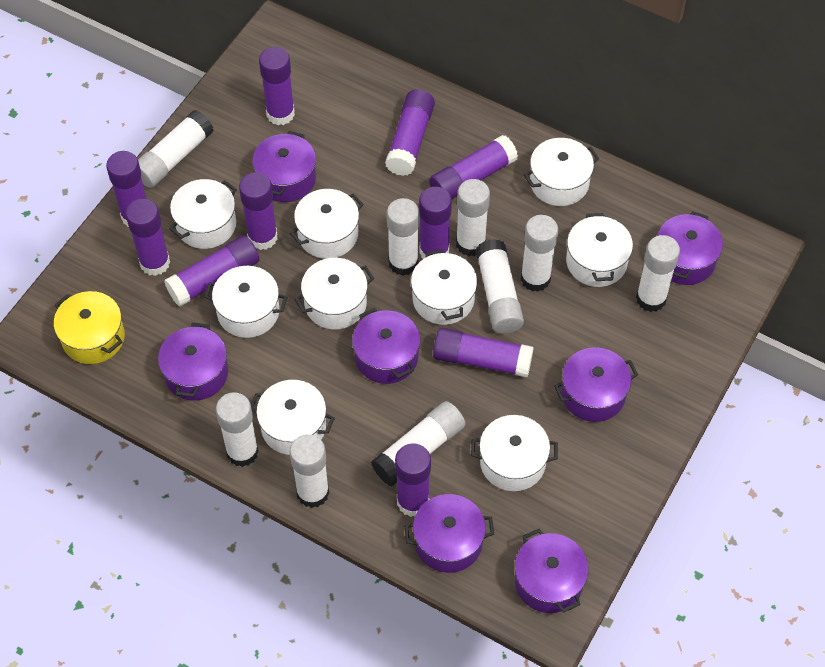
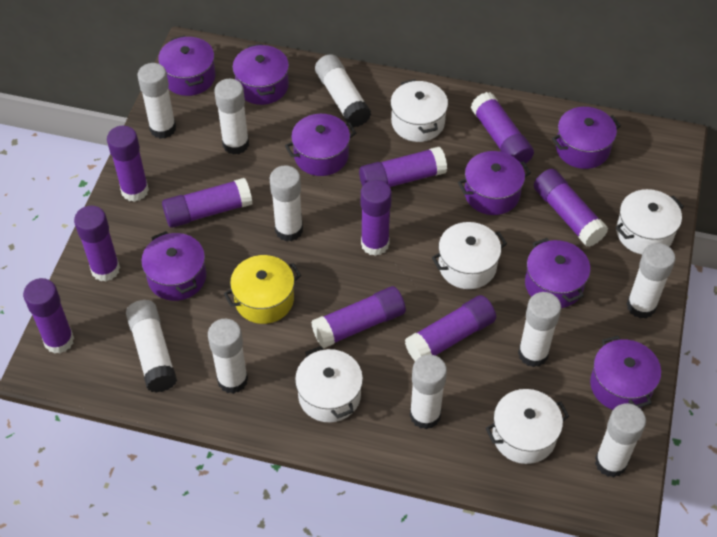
purple pot: 7 -> 8
white glue stick: 9 -> 10
white pot: 9 -> 5

